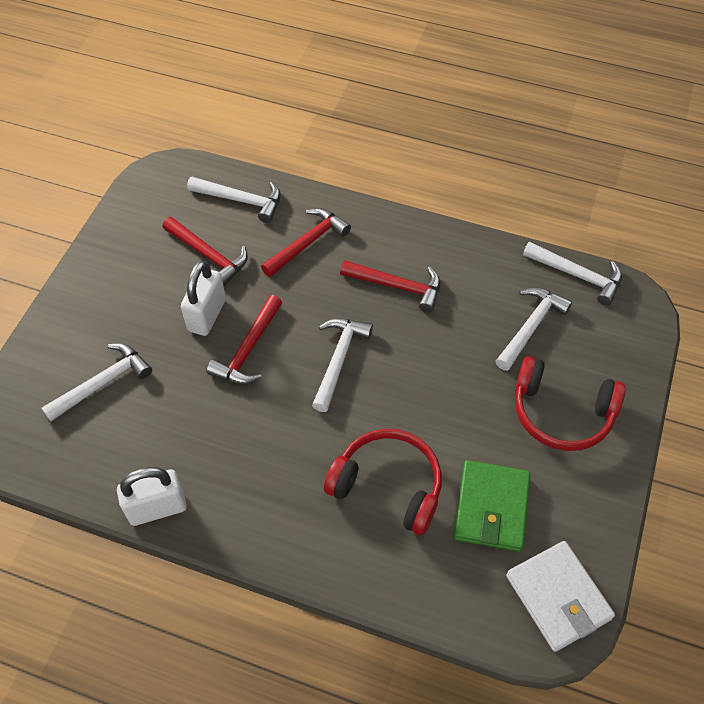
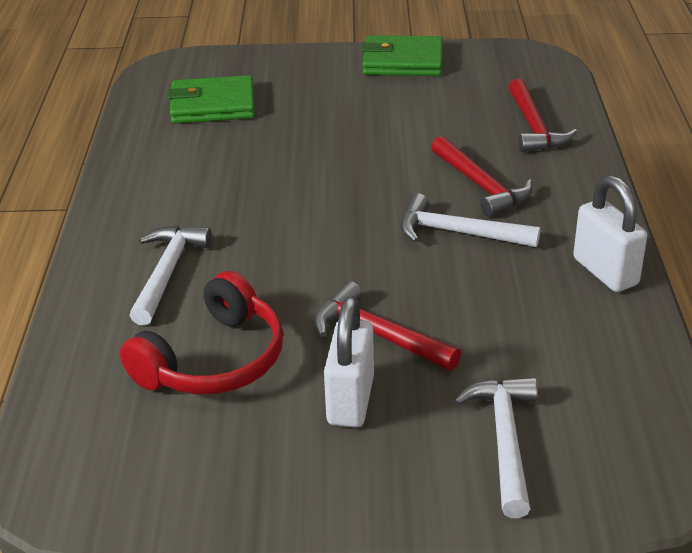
green wallet: 1 -> 2
red hammer: 4 -> 3
red headphones: 2 -> 1
white hammer: 5 -> 3
white wallet: 1 -> 0

